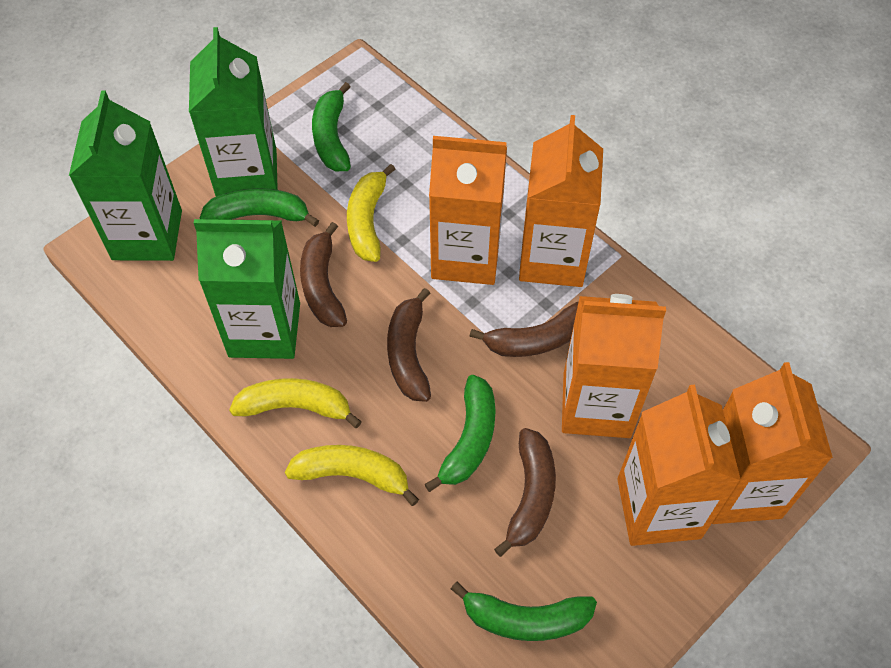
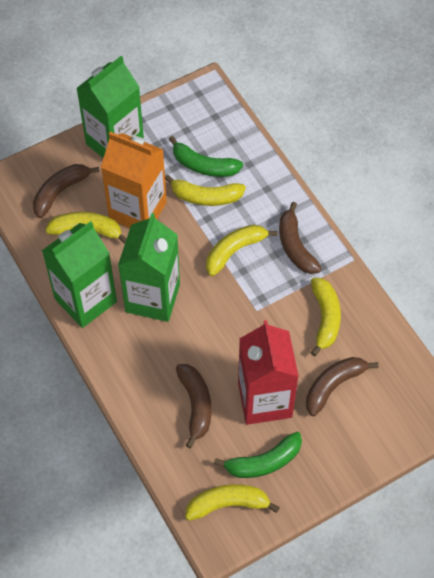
green banana: 4 -> 2
orange carton: 5 -> 1
red carton: 0 -> 1
yellow banana: 3 -> 5

